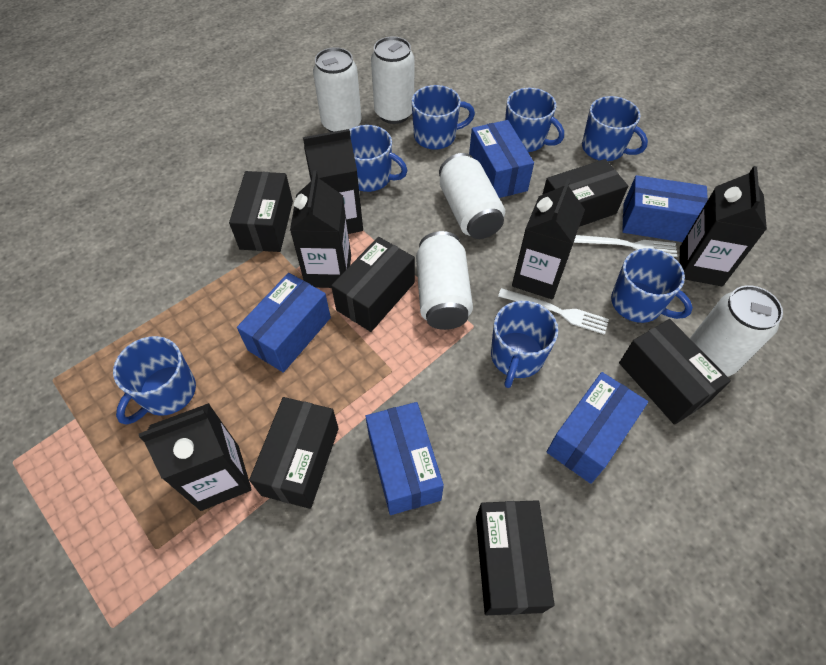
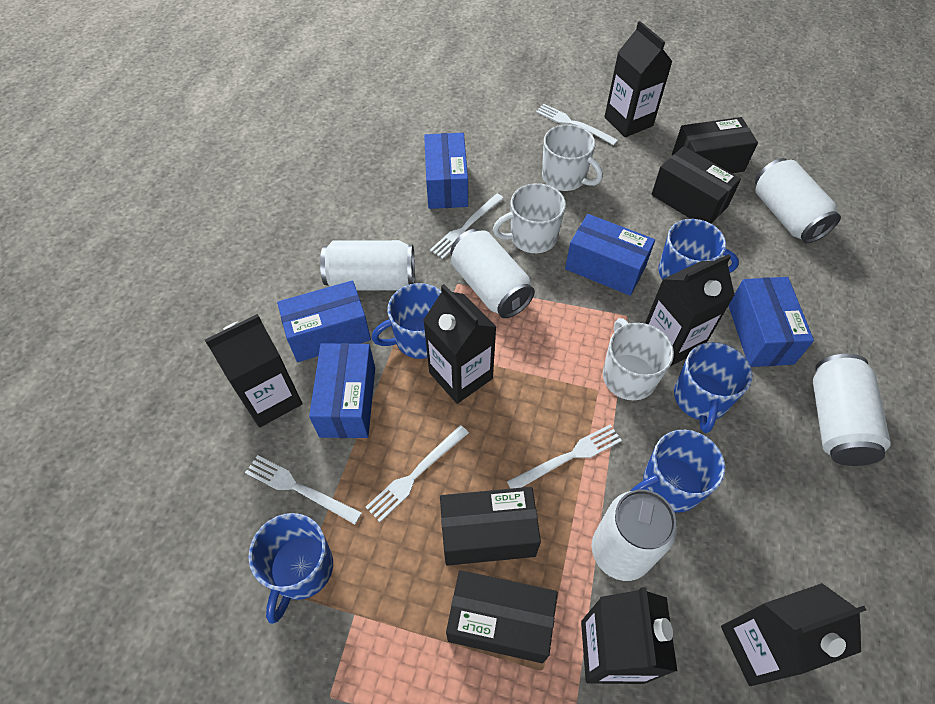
black box: 6 -> 4
black carton: 5 -> 6
blue mug: 7 -> 5
white fork: 2 -> 5
white mug: 0 -> 3

